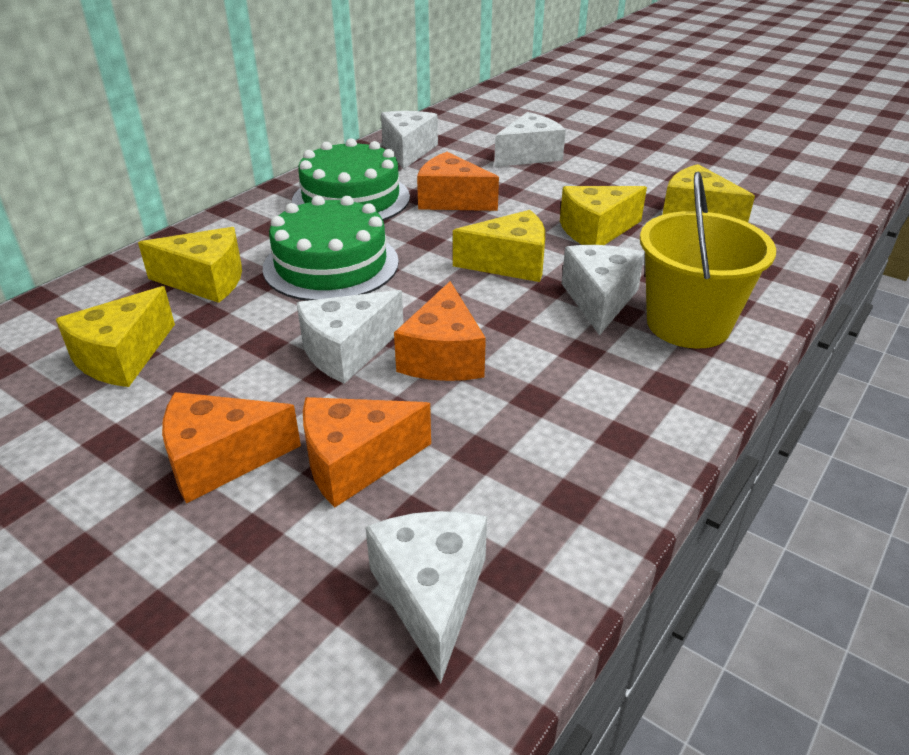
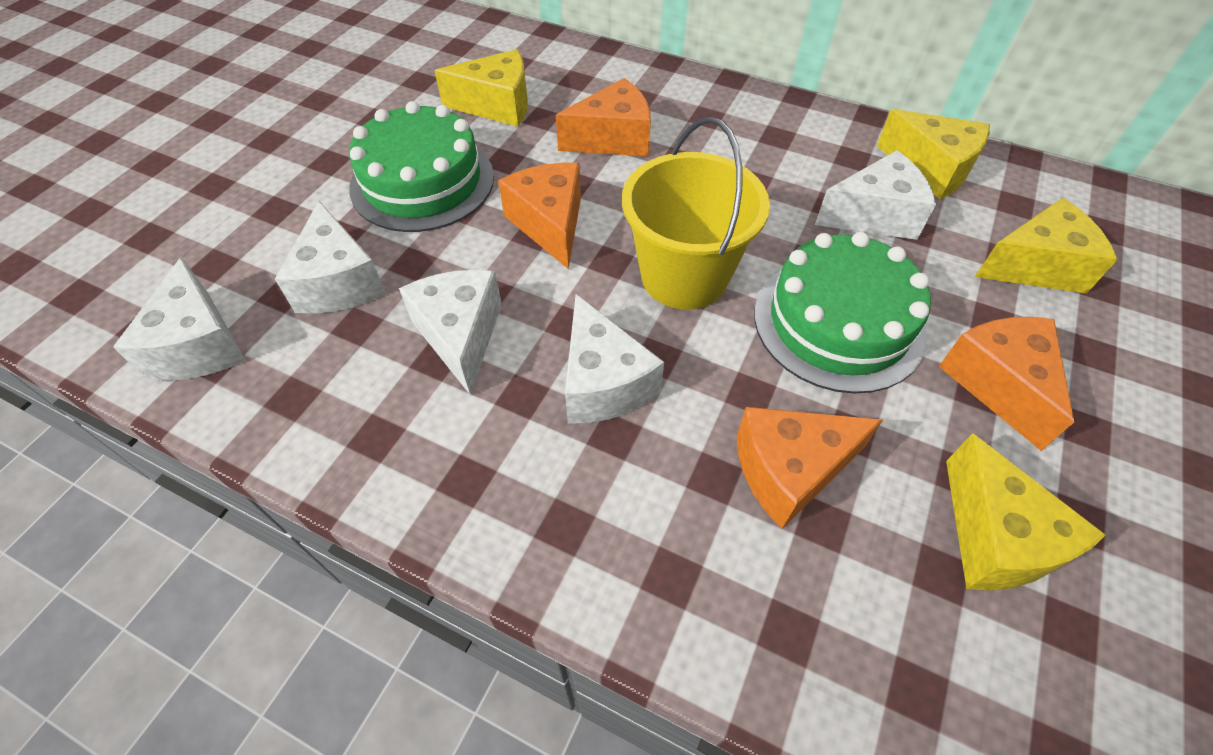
yellow cheese: 5 -> 4

